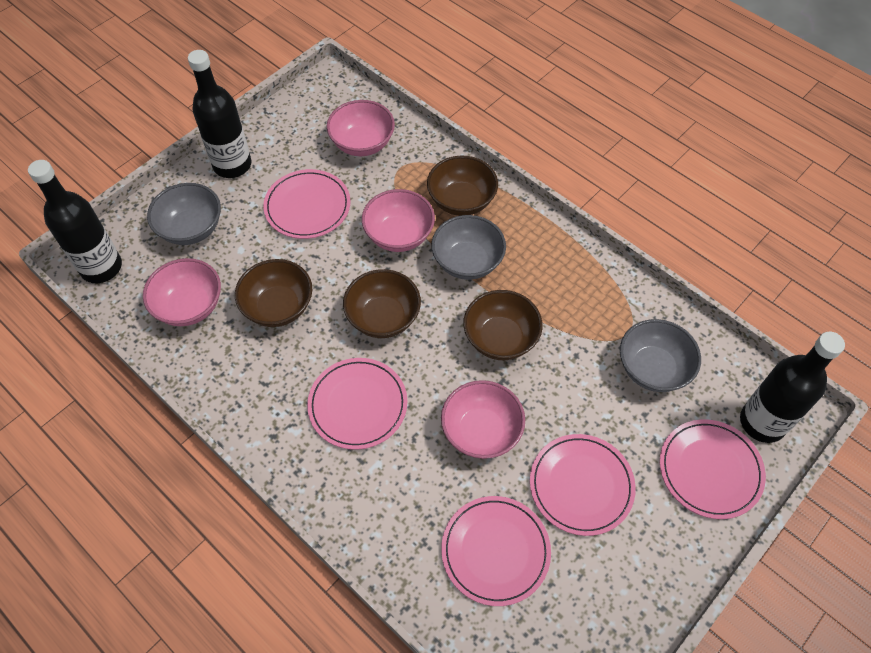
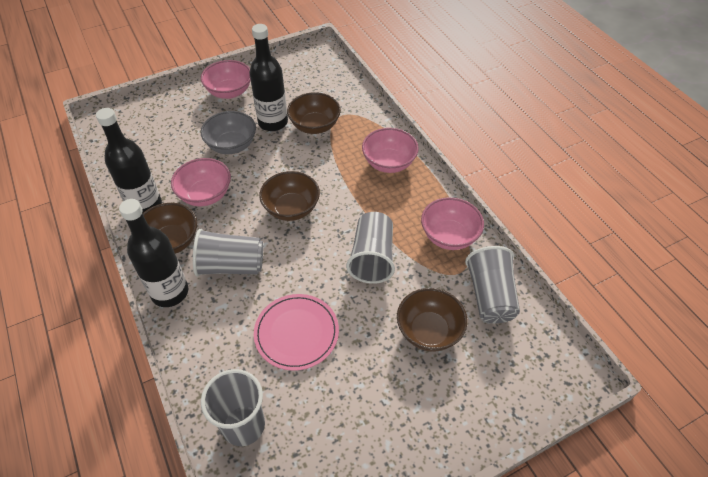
grey bowl: 3 -> 1
grey cup: 0 -> 4
pink plate: 5 -> 1

